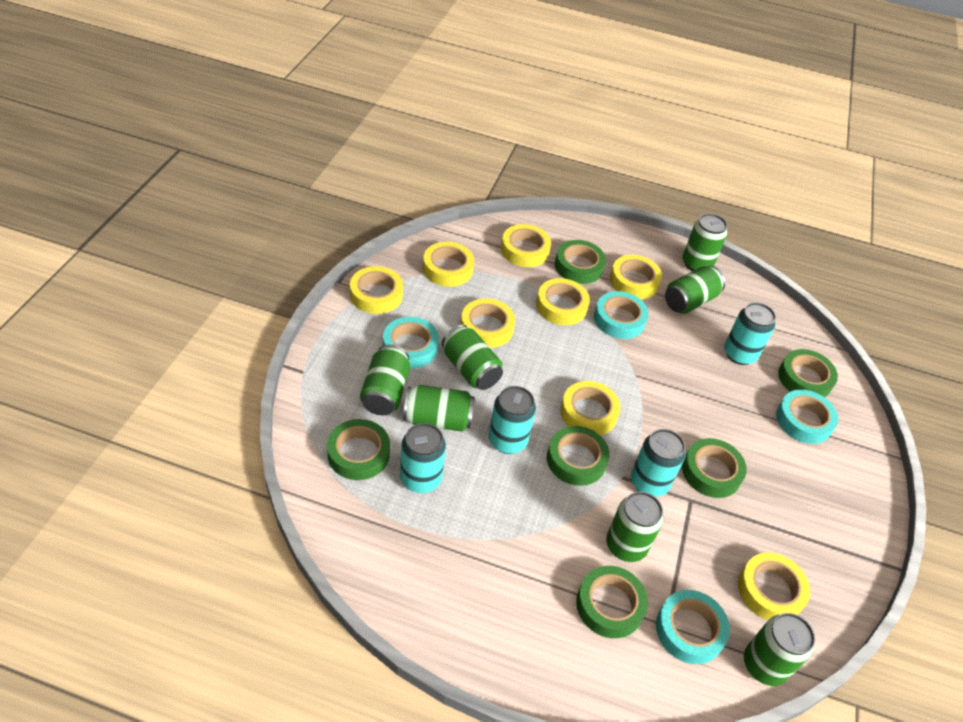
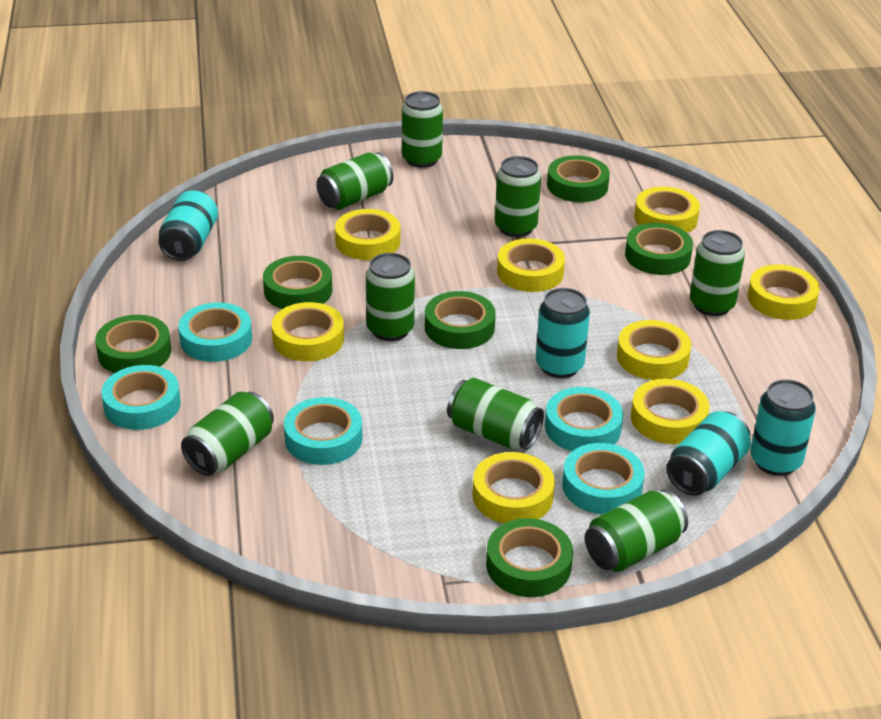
green can: 7 -> 8
turquoise tape: 4 -> 5

